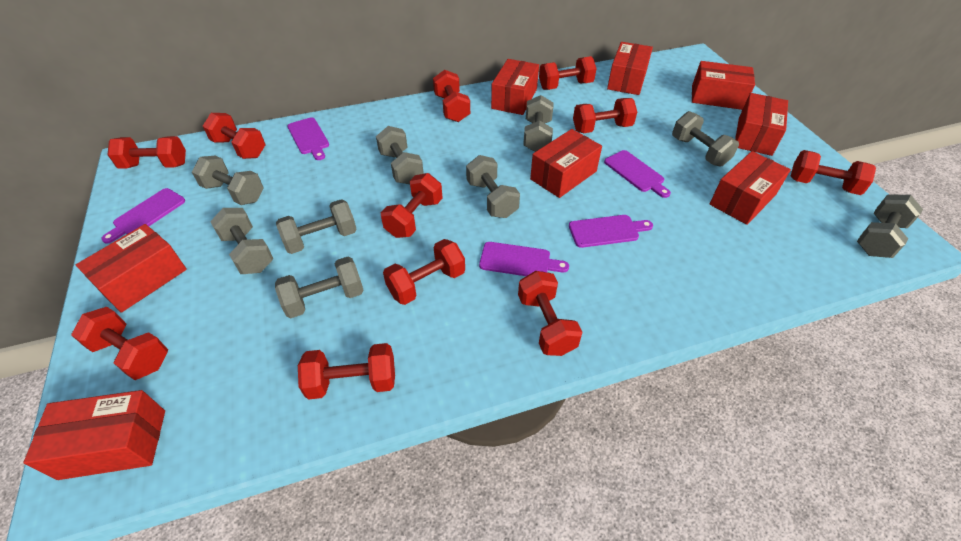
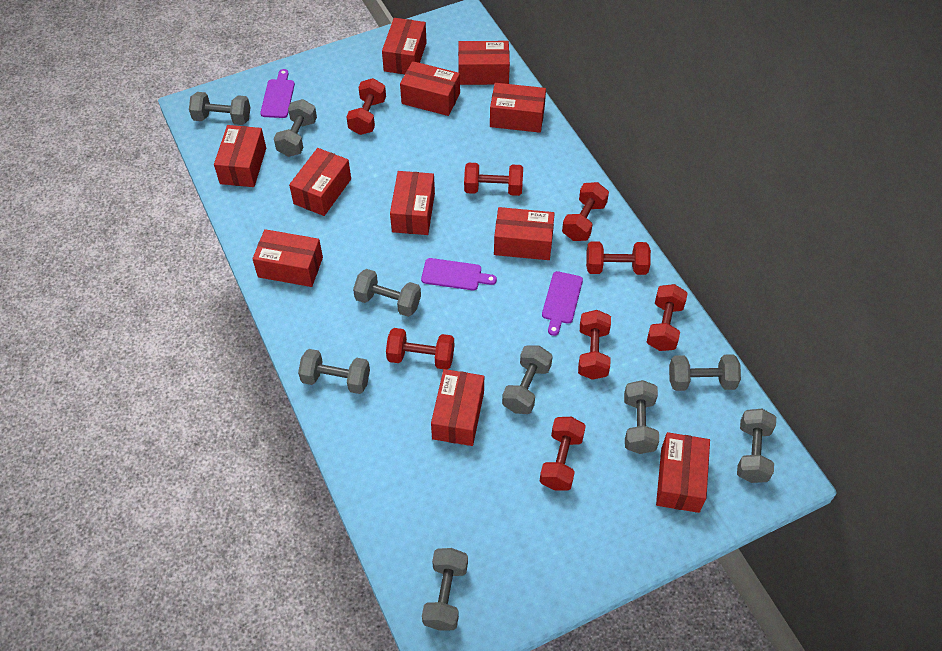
purple cutting board: 5 -> 3
red box: 8 -> 11
red dumbbell: 11 -> 8

